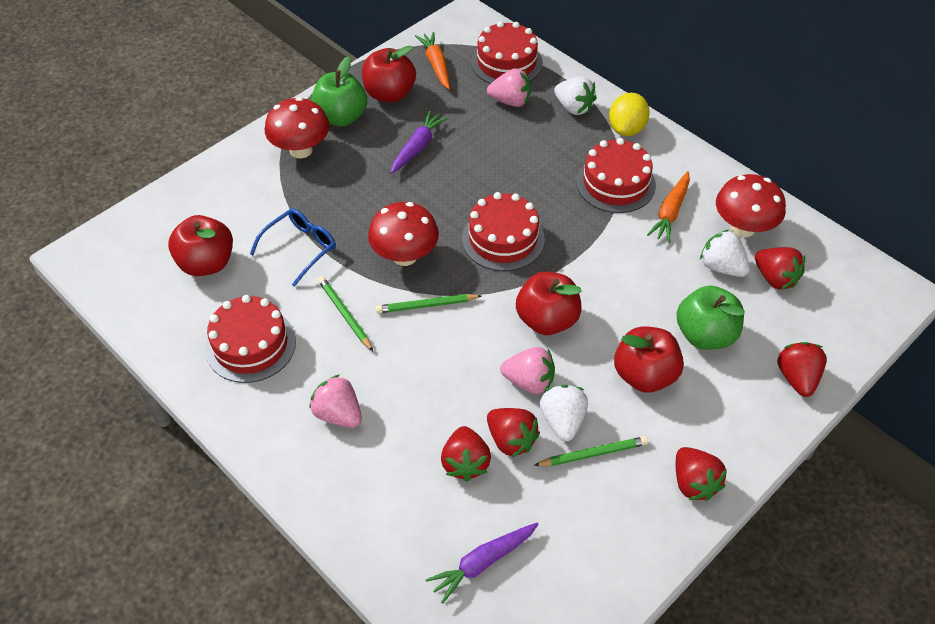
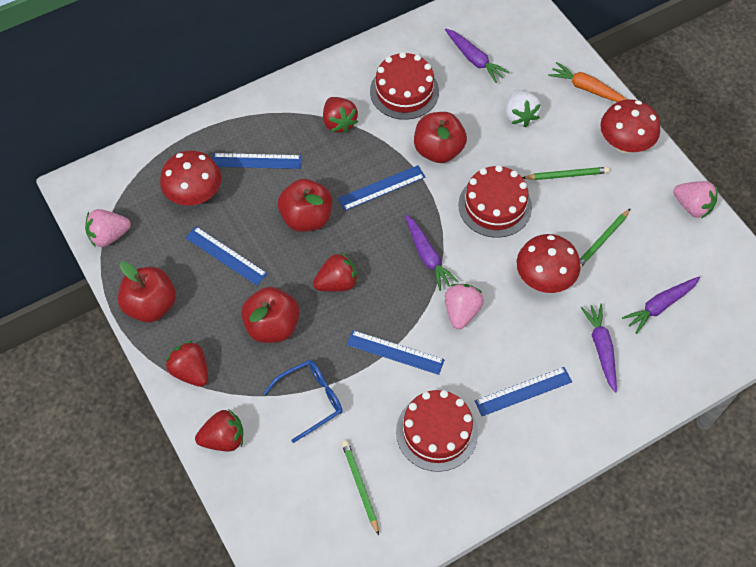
blue ruler: 0 -> 5
green apple: 2 -> 0
orange carrot: 2 -> 1
purple carrot: 2 -> 4
red cake: 4 -> 3
red strawberry: 5 -> 4
white strawberry: 3 -> 1
yellow lemon: 1 -> 0

